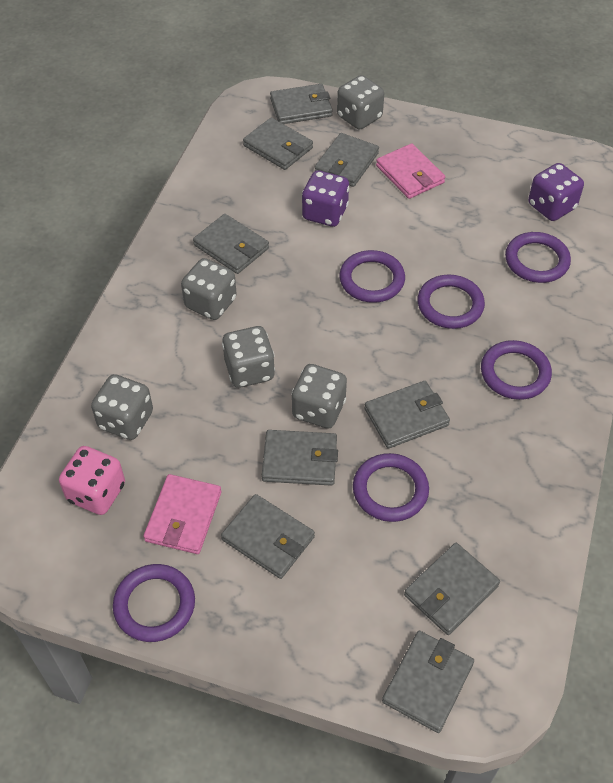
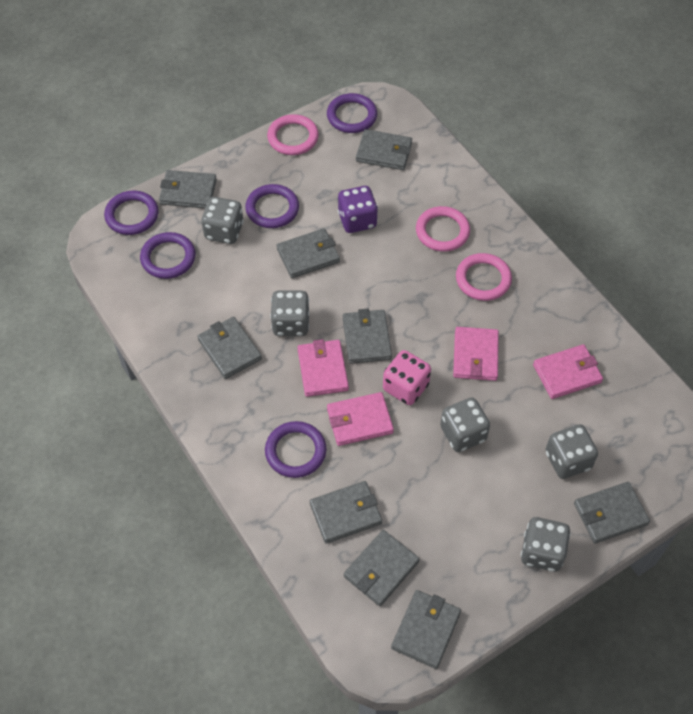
pink ring: 0 -> 3
pink wallet: 2 -> 4
purple dice: 2 -> 1
purple ring: 6 -> 5

